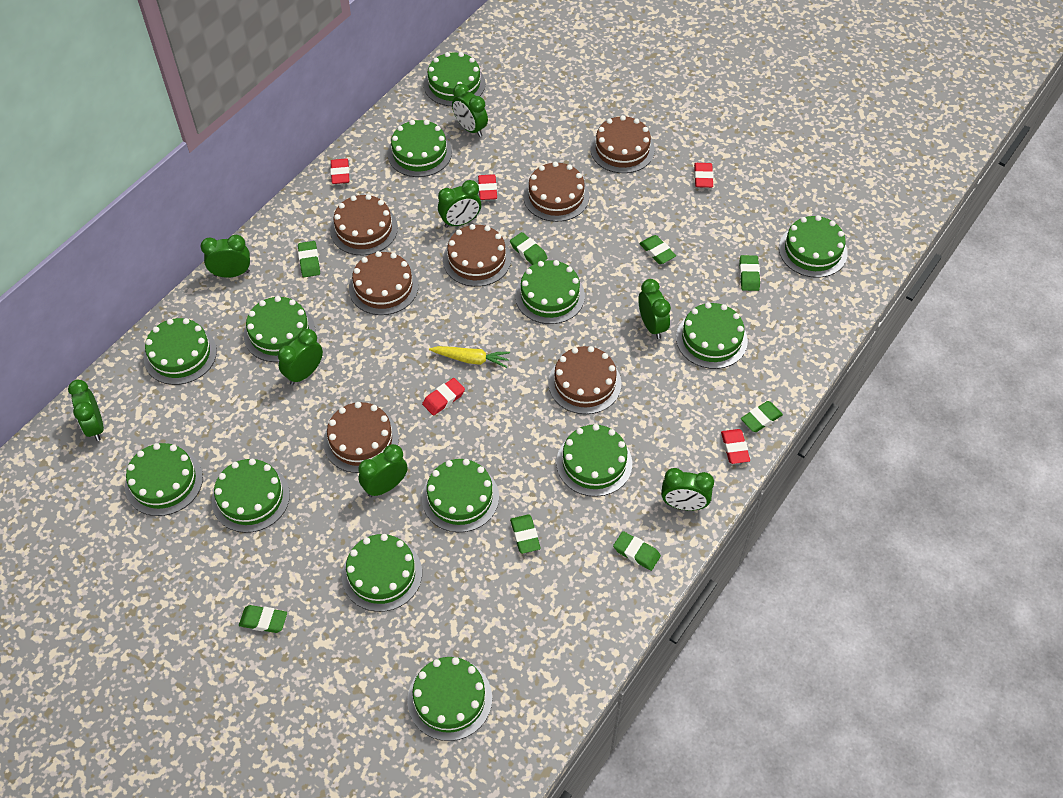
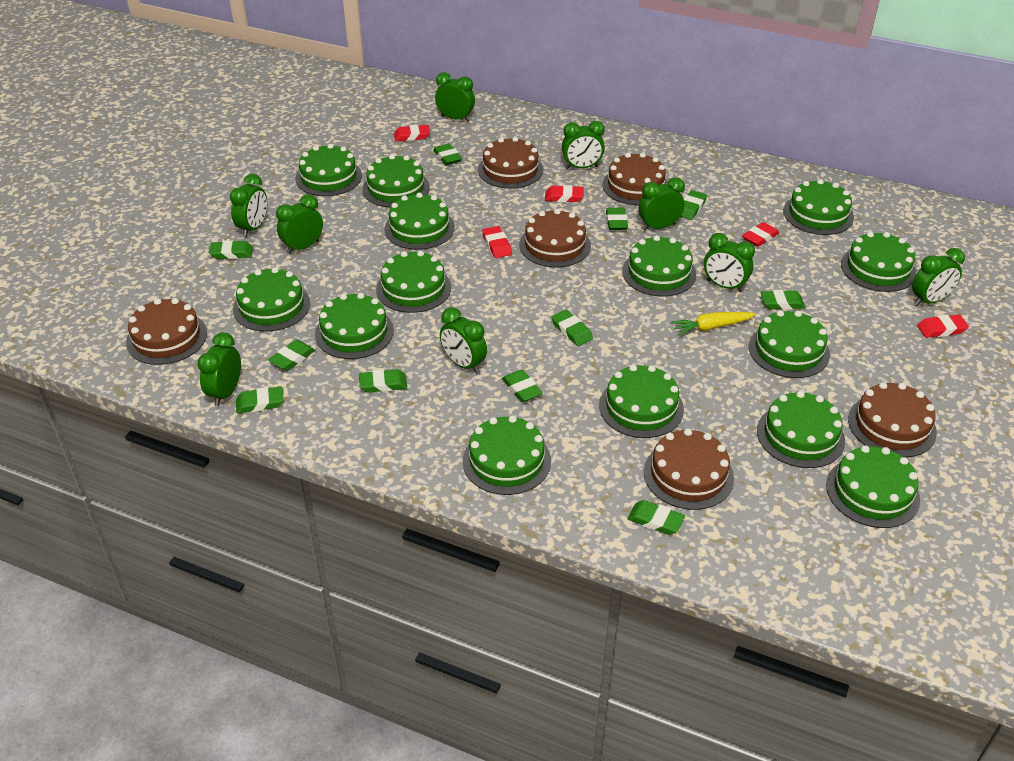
brown cake: 7 -> 6
green cake: 13 -> 14
green clock: 8 -> 9
green eraser: 8 -> 11

